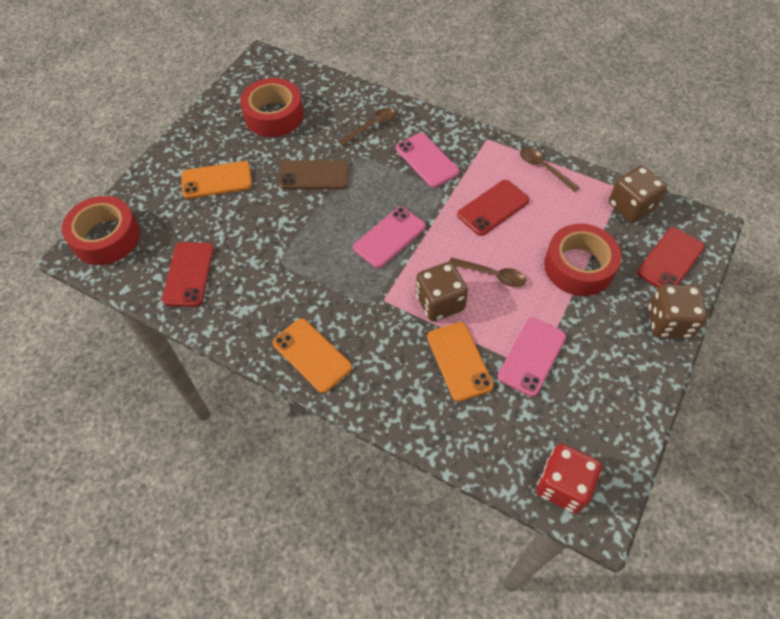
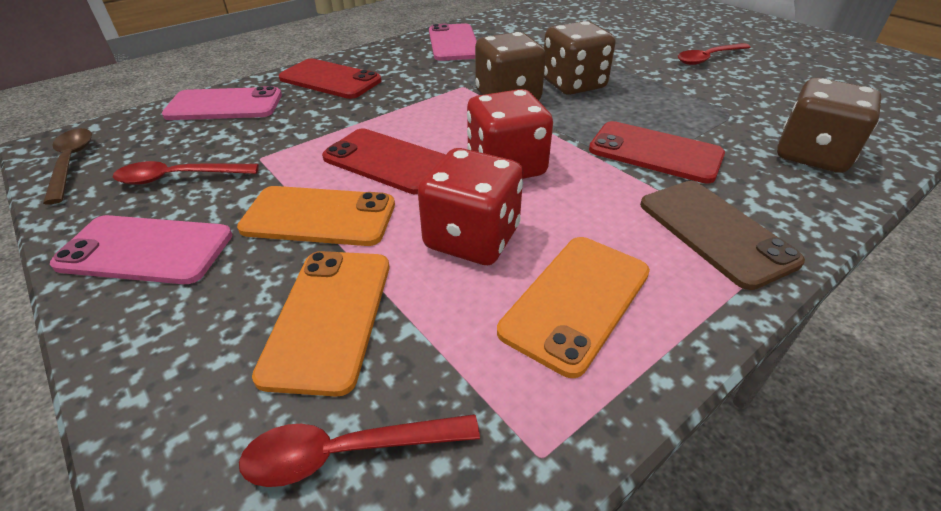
brown spoon: 3 -> 1
red dice: 1 -> 2
red spoon: 0 -> 3
red tape: 3 -> 0

